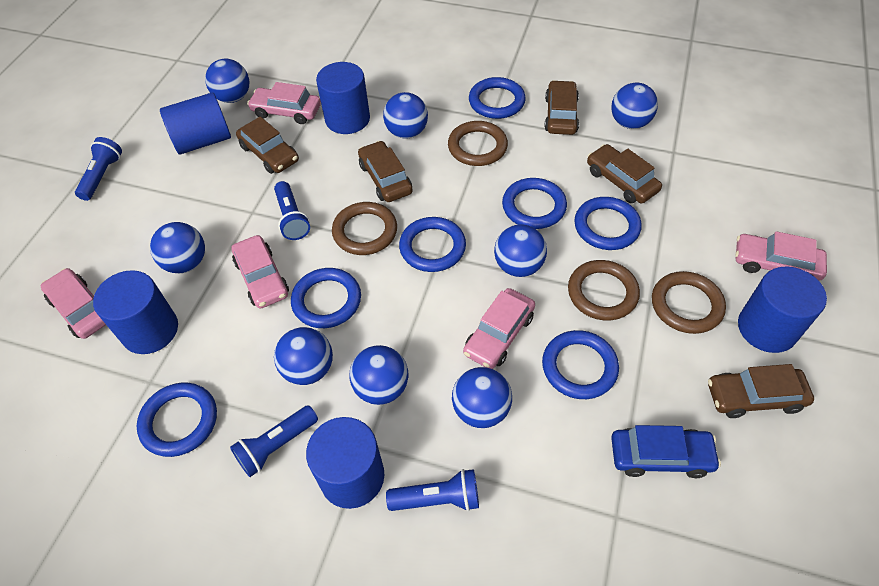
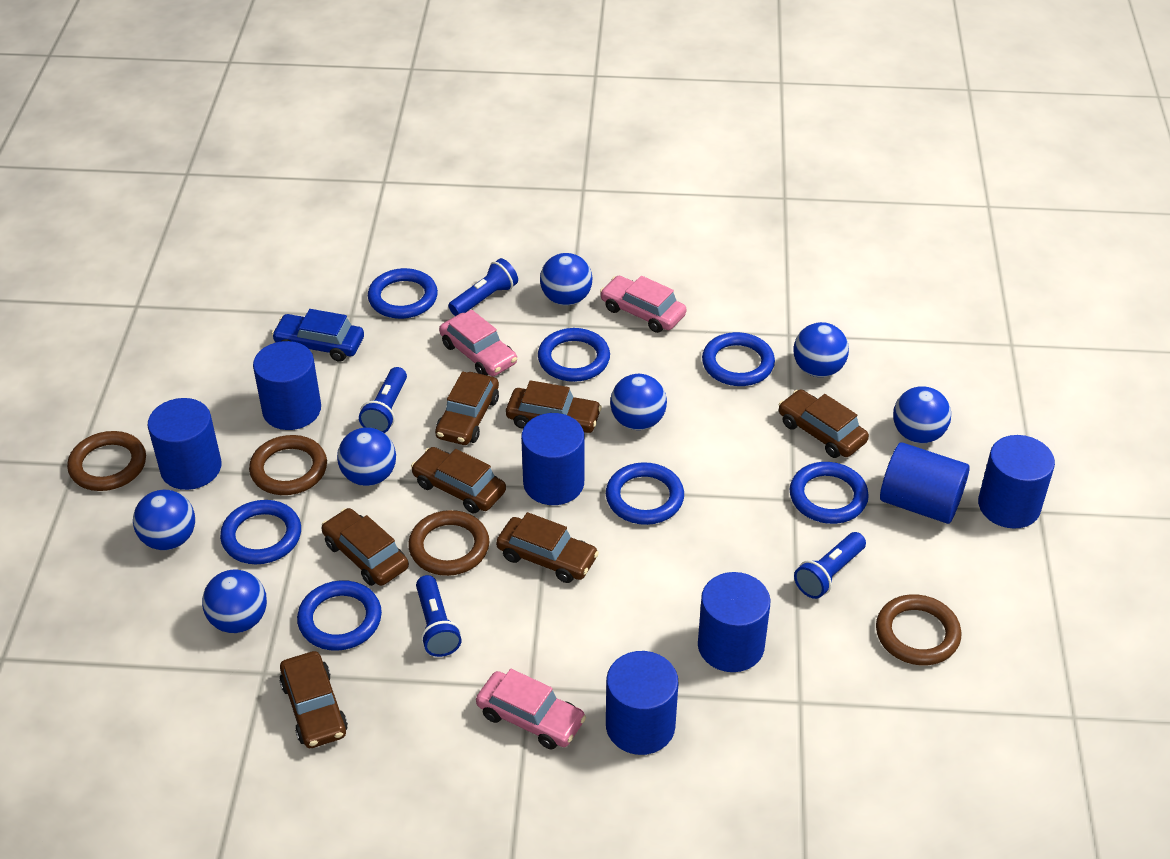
blue ball: 8 -> 7
blue cylinder: 5 -> 7
brown car: 5 -> 7
pink car: 5 -> 3

